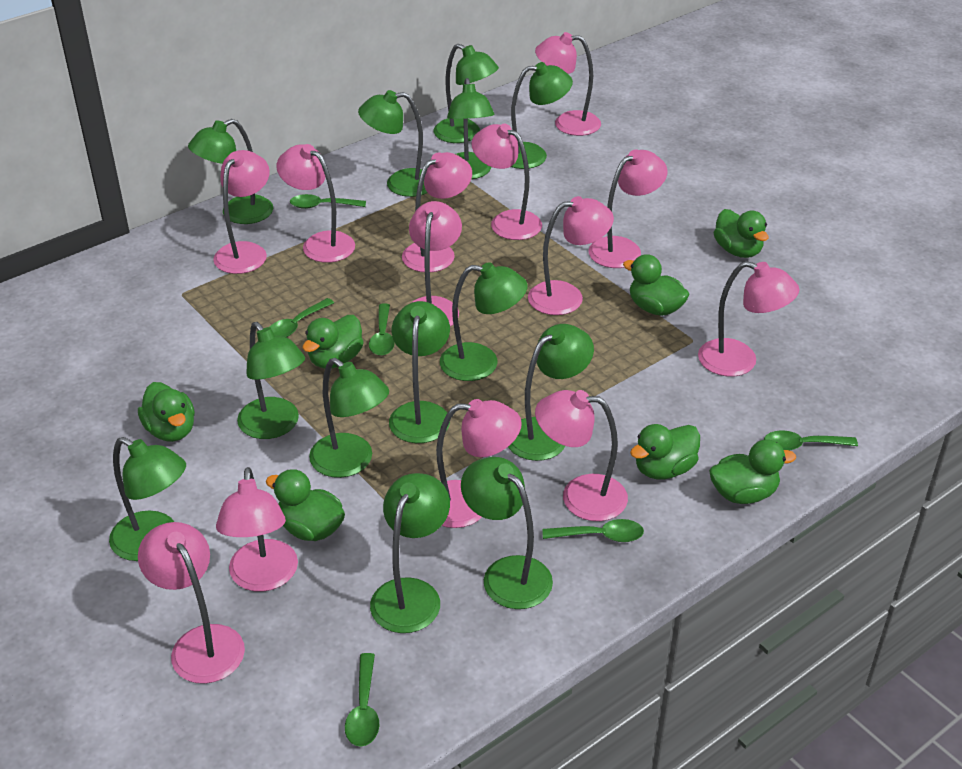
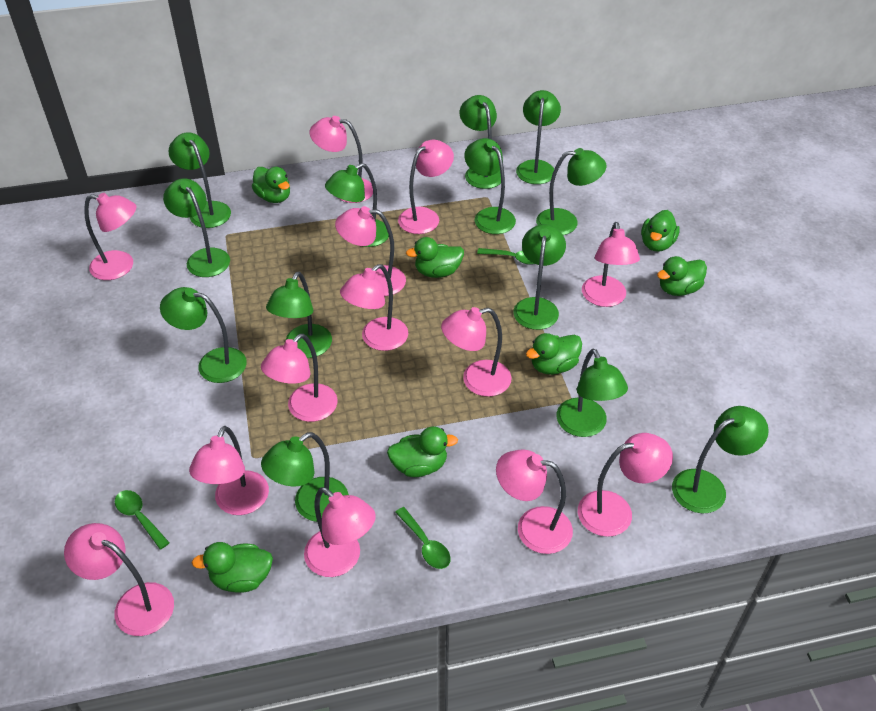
green spoon: 6 -> 3

